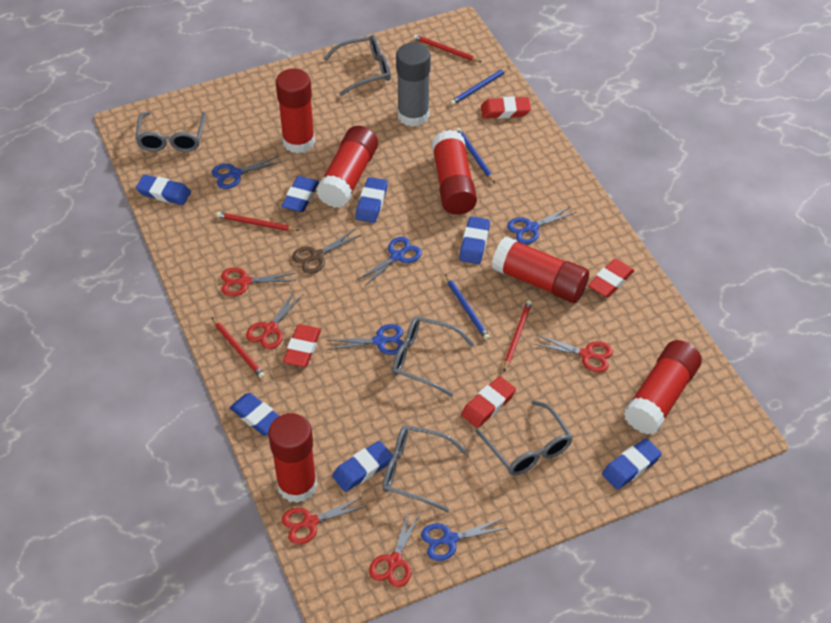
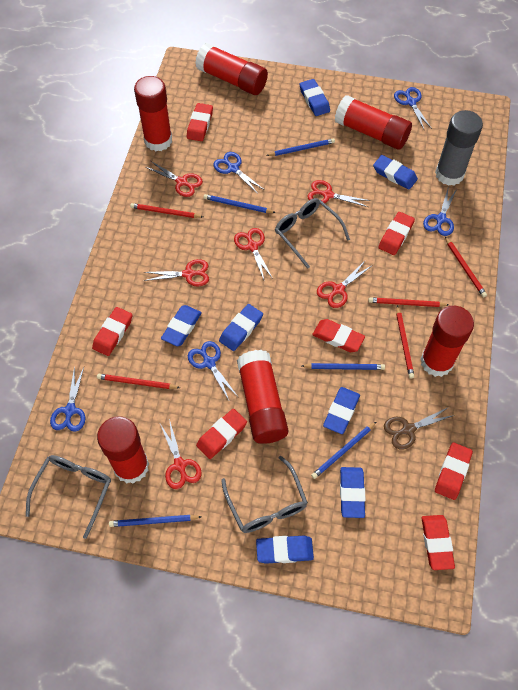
blue pencil: 3 -> 5
grey glasses: 5 -> 3
red eraser: 4 -> 7
red pencil: 4 -> 5
red scissors: 5 -> 6

